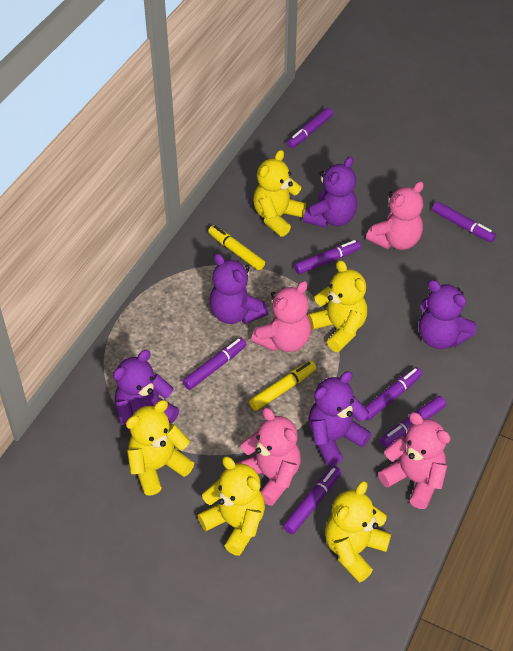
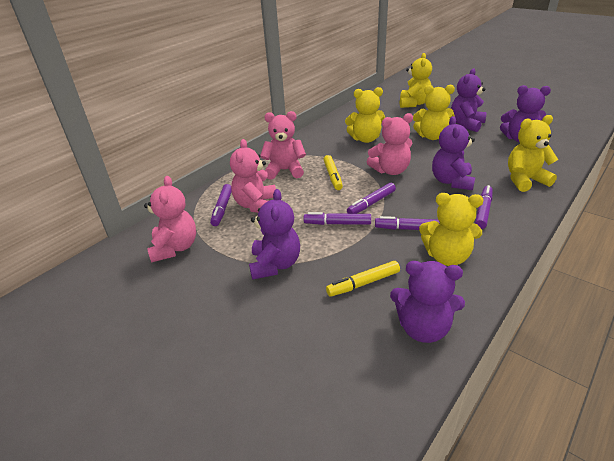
purple marker: 7 -> 5

